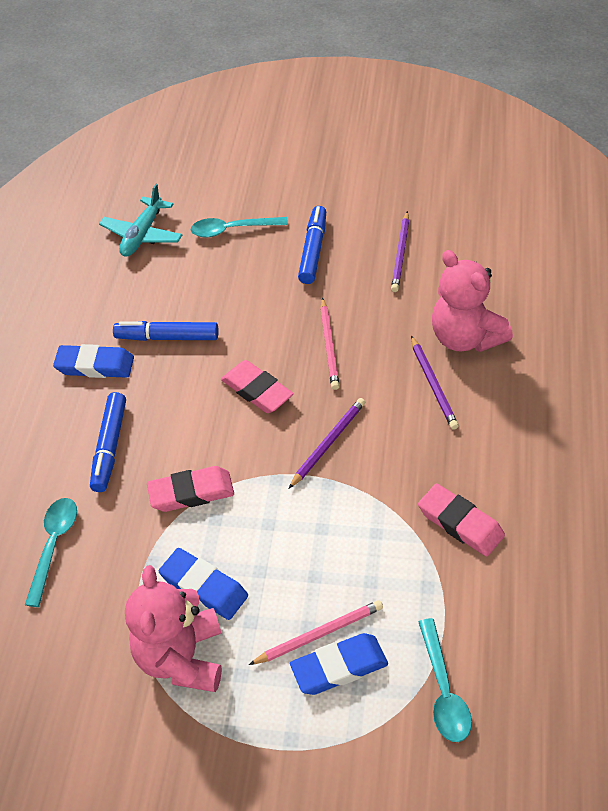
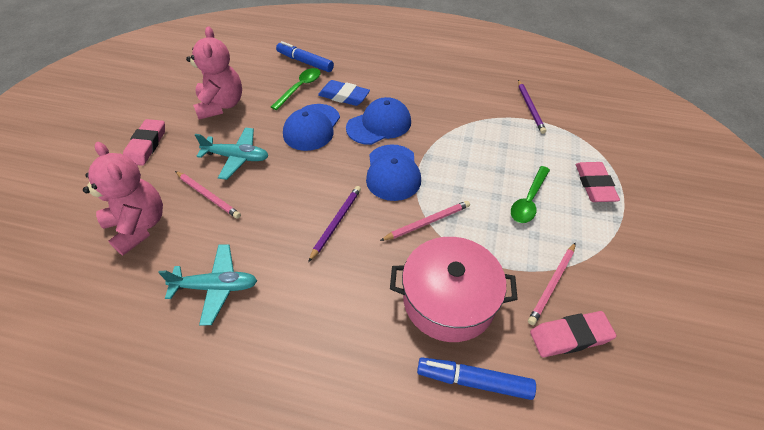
blue cap: 0 -> 3
blue eraser: 3 -> 1
blue marker: 3 -> 2
green spoon: 0 -> 2
pink pencil: 2 -> 3
pink pot: 0 -> 1
purple pencil: 3 -> 2
turquoise plane: 1 -> 2
turquoise spoon: 3 -> 0

